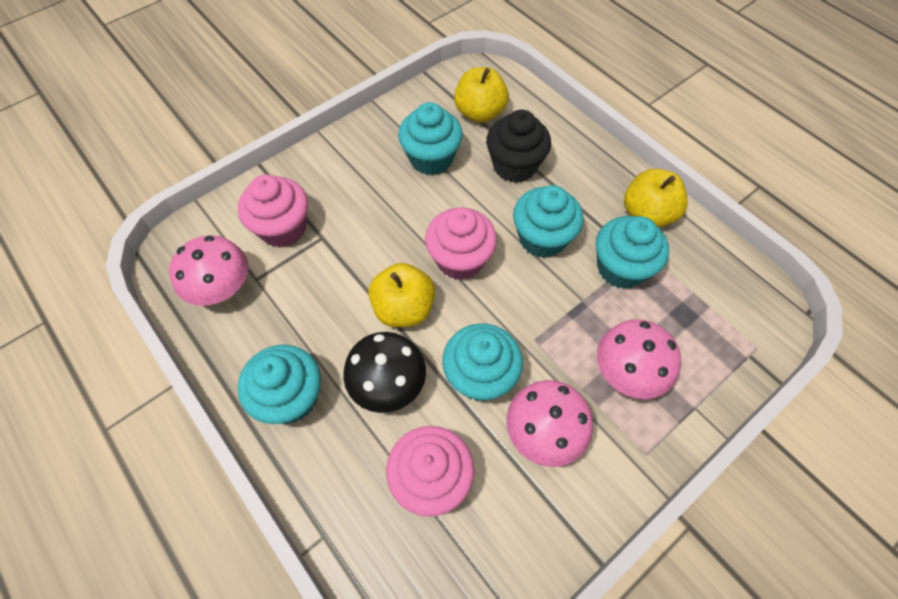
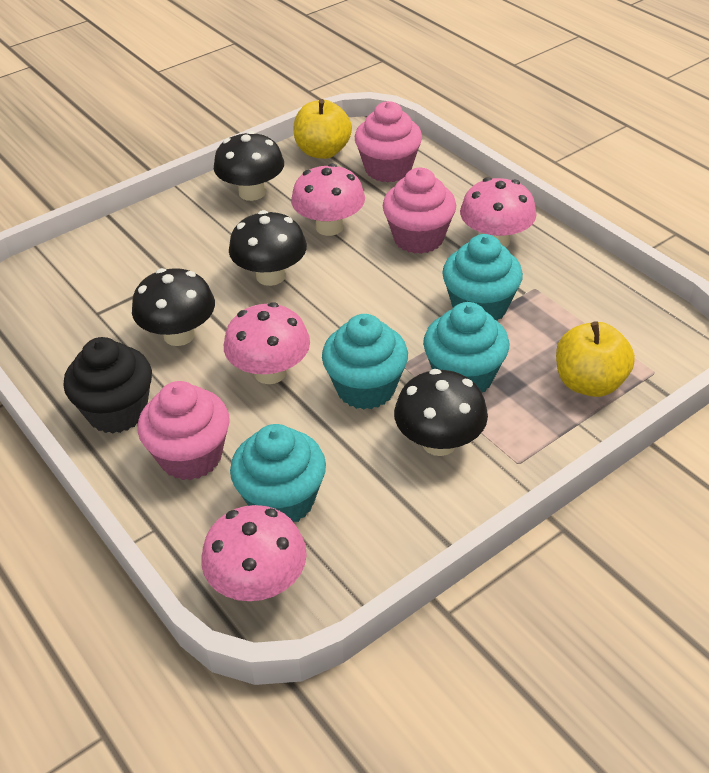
black mushroom: 1 -> 4
pink mushroom: 3 -> 4
turquoise cupcake: 5 -> 4
yellow apple: 3 -> 2

